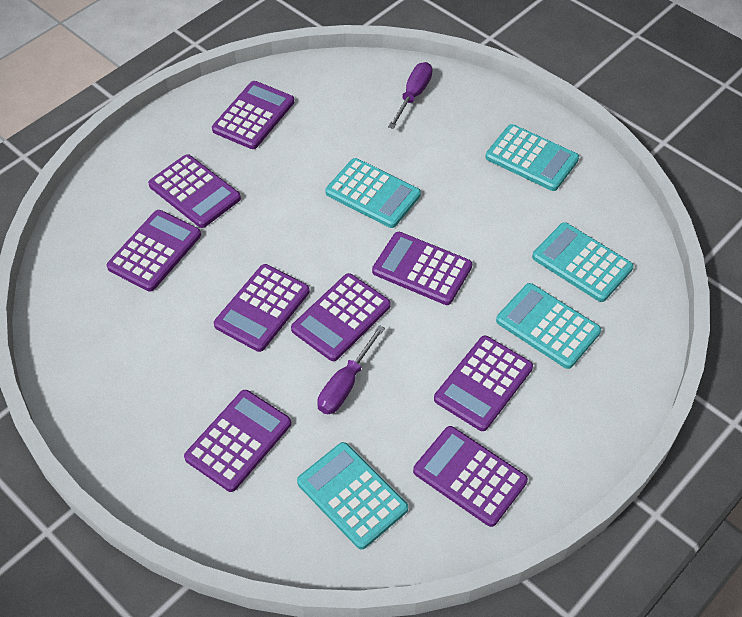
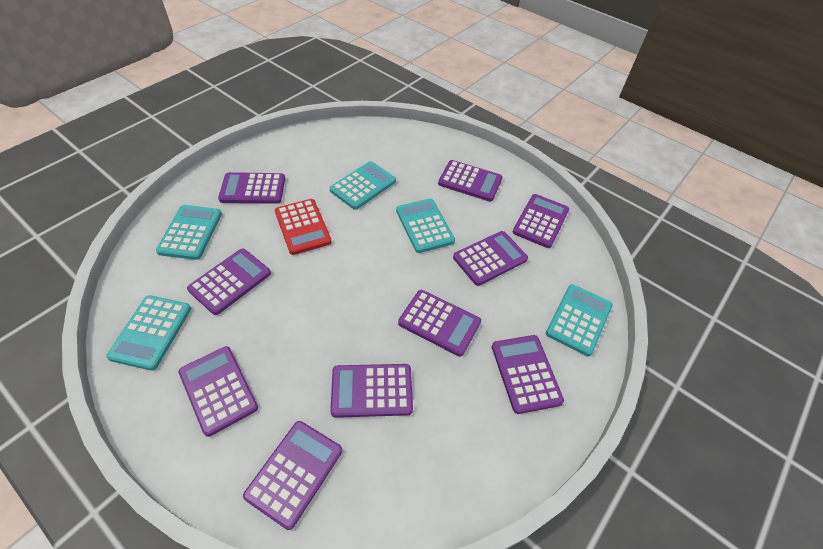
purple calculator: 9 -> 10
purple screwdriver: 2 -> 0
red calculator: 0 -> 1

